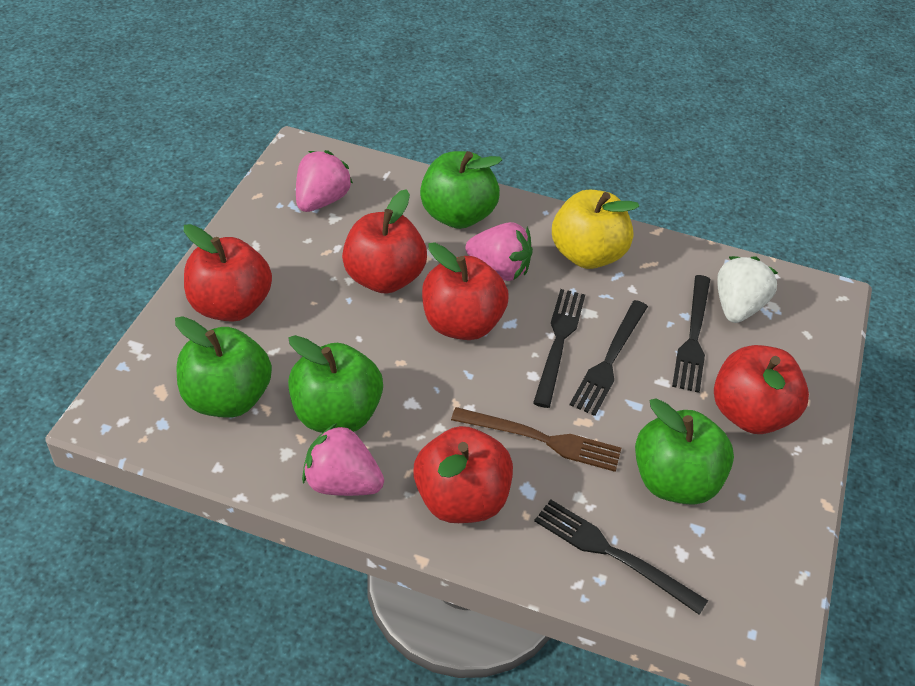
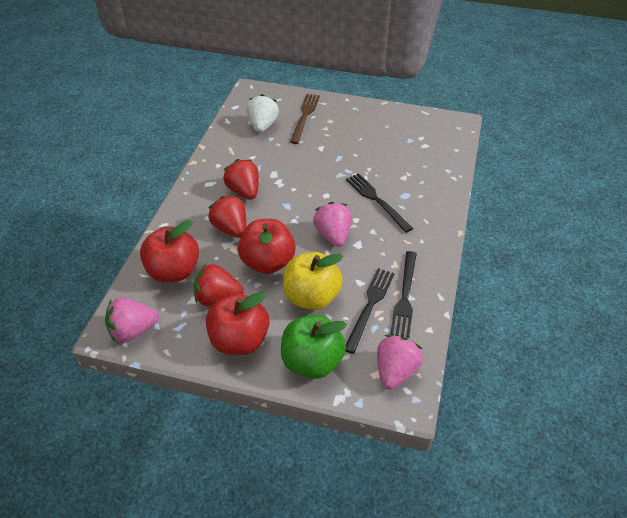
black fork: 4 -> 3
green apple: 4 -> 1
red apple: 5 -> 3
red strawberry: 0 -> 3

